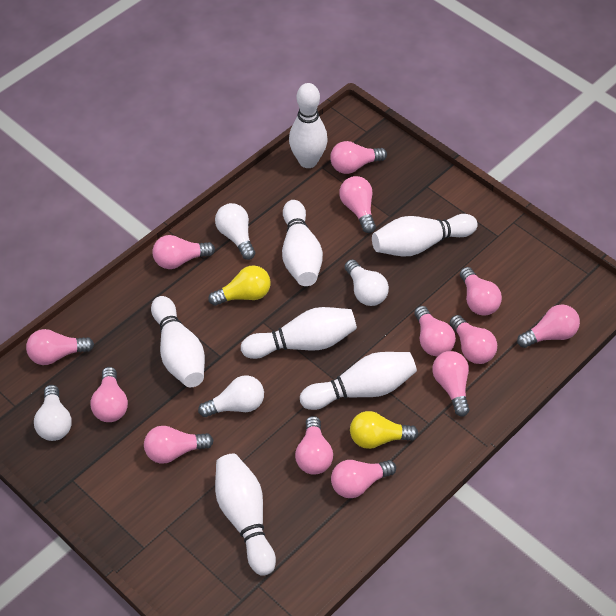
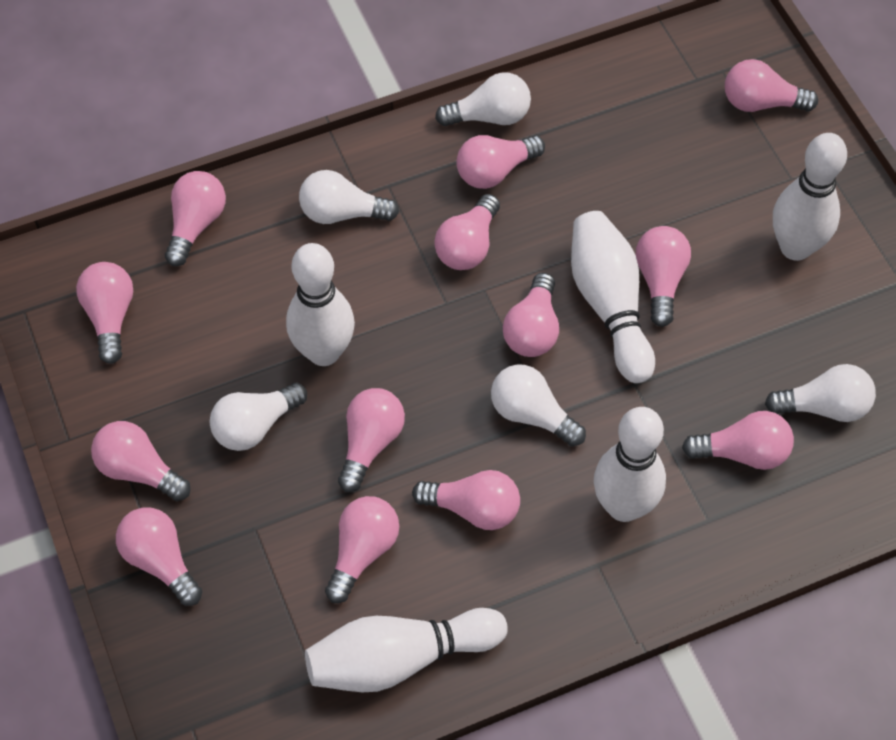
white bowling pin: 7 -> 5
white light bulb: 4 -> 5
yellow light bulb: 2 -> 0

